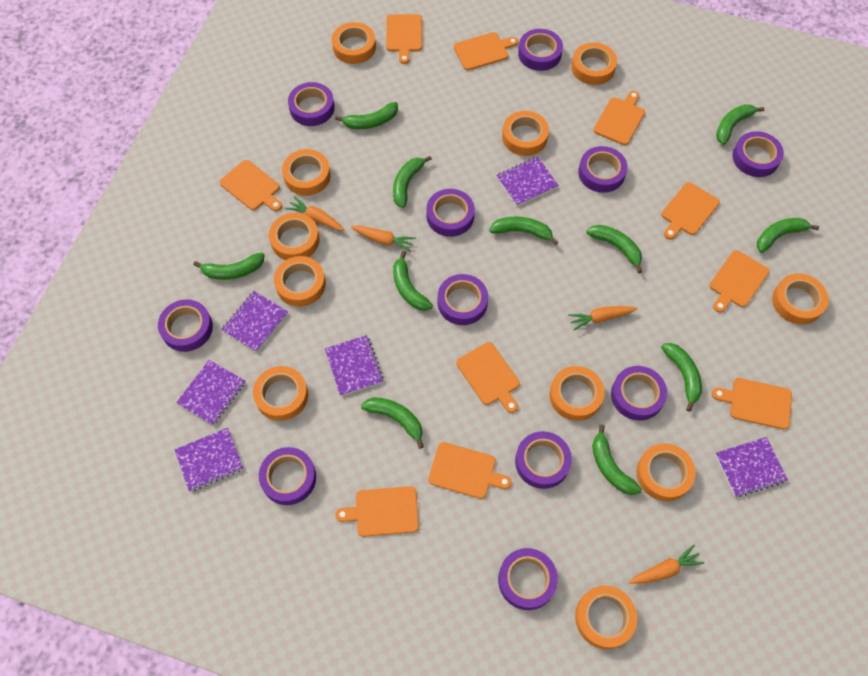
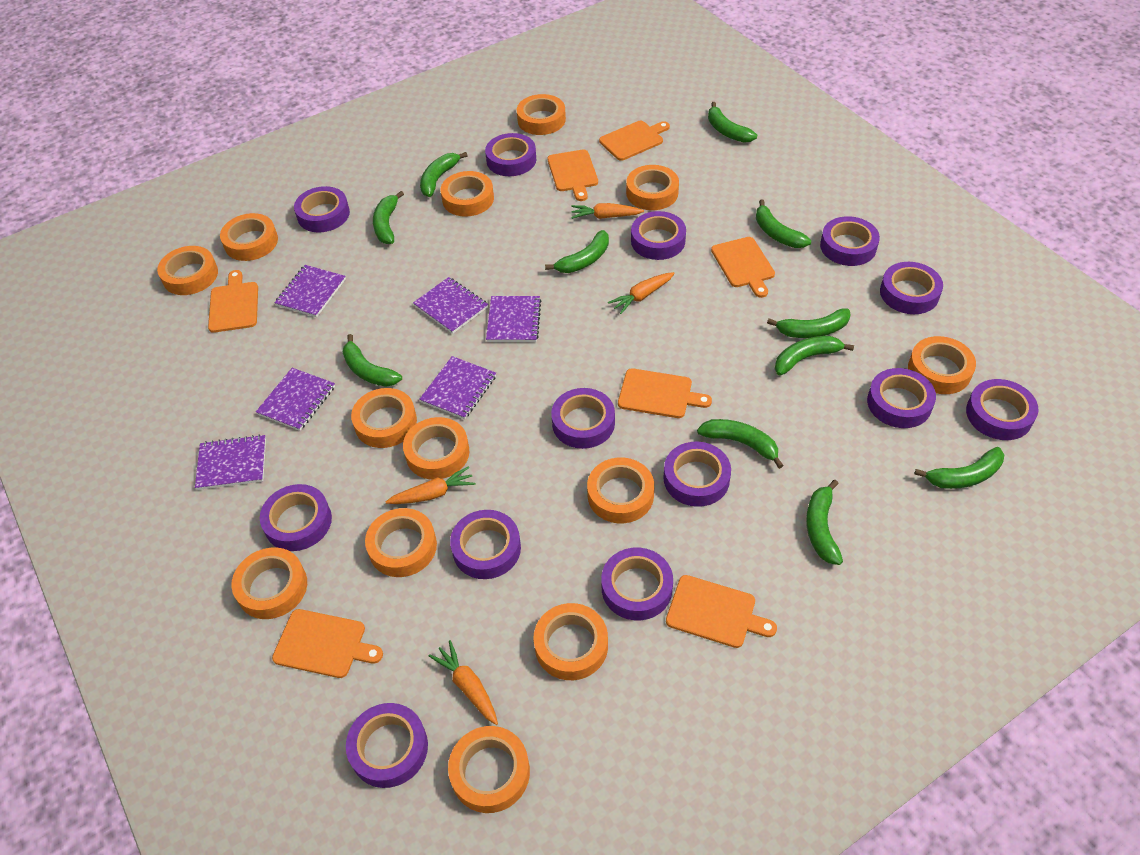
orange cutting board: 10 -> 7
orange tape: 11 -> 13
purple tape: 11 -> 13

